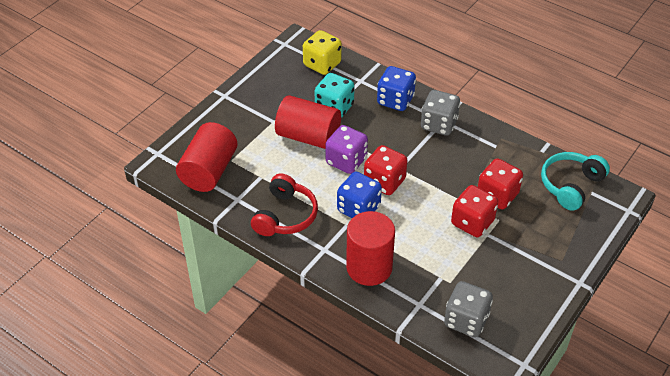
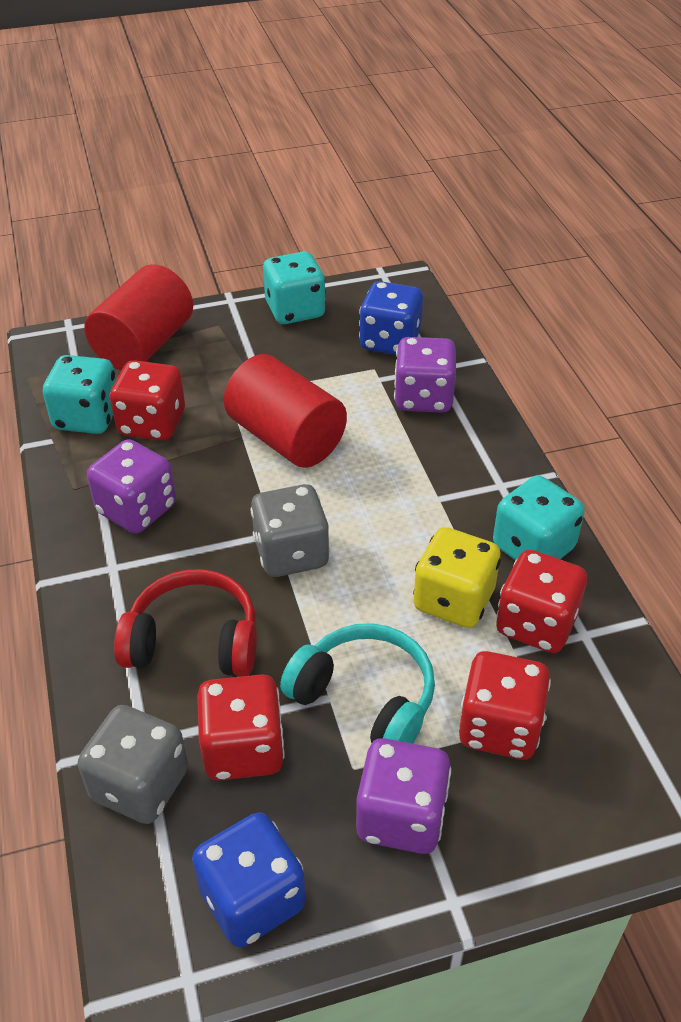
purple dice: 1 -> 3
red cylinder: 3 -> 2
red dice: 3 -> 4
turquoise dice: 1 -> 3

